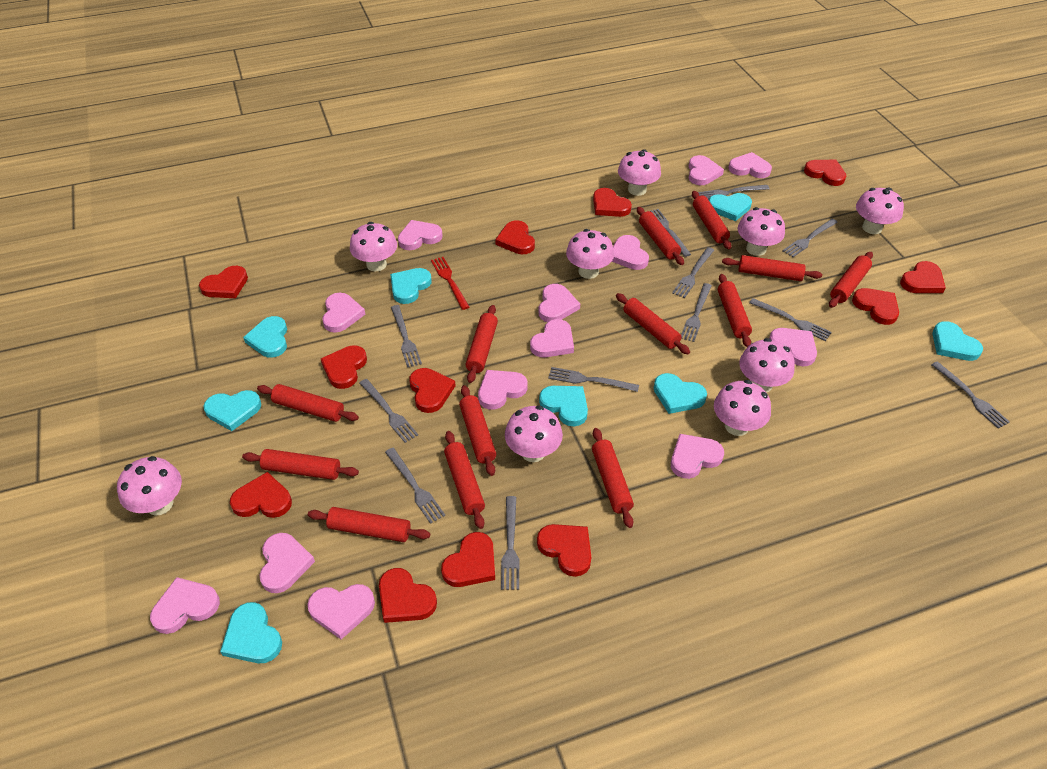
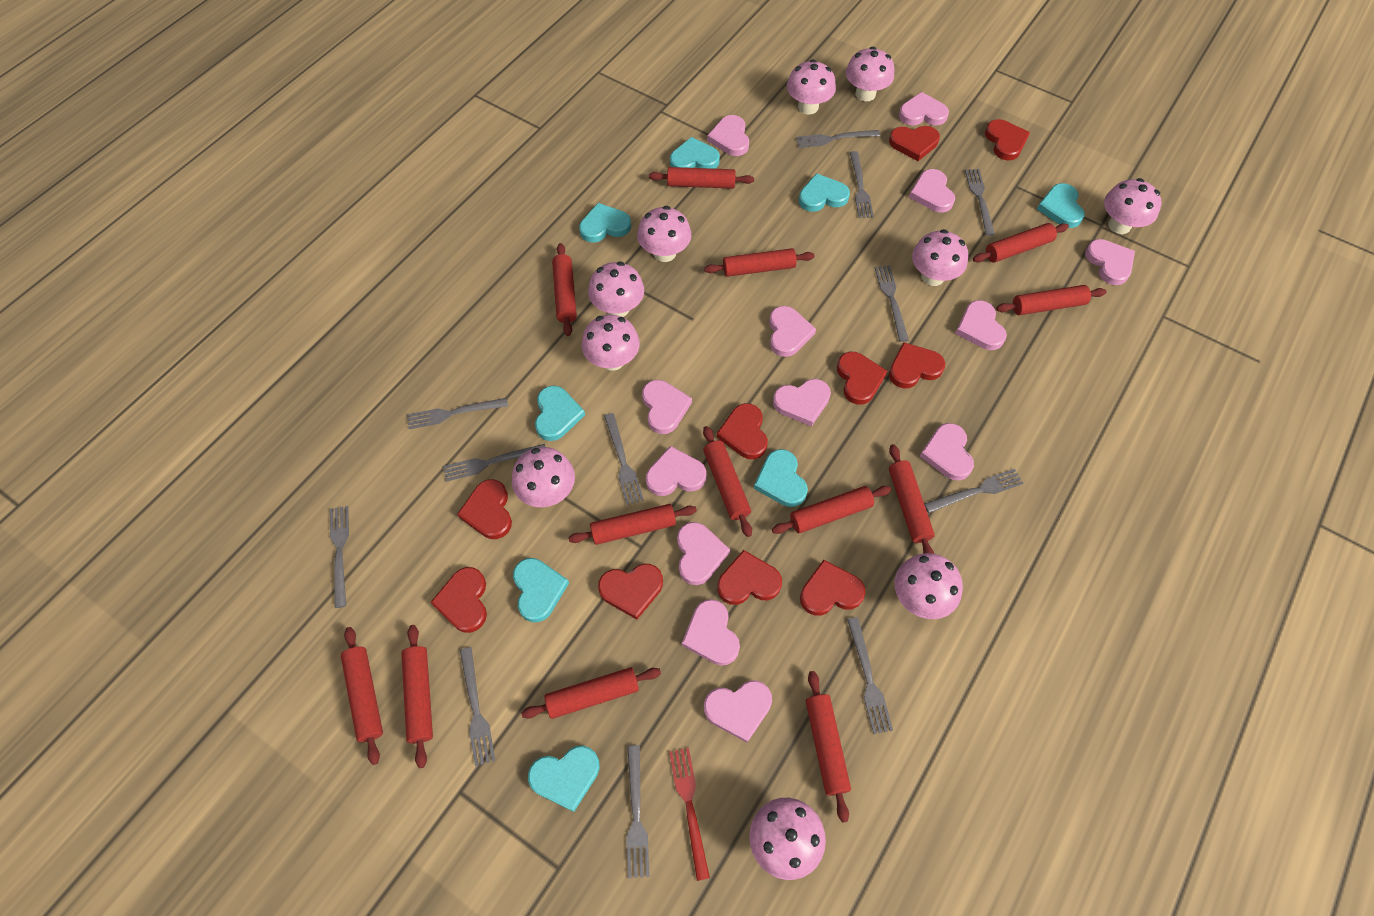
pink mushroom: 9 -> 10
red heart: 12 -> 10

